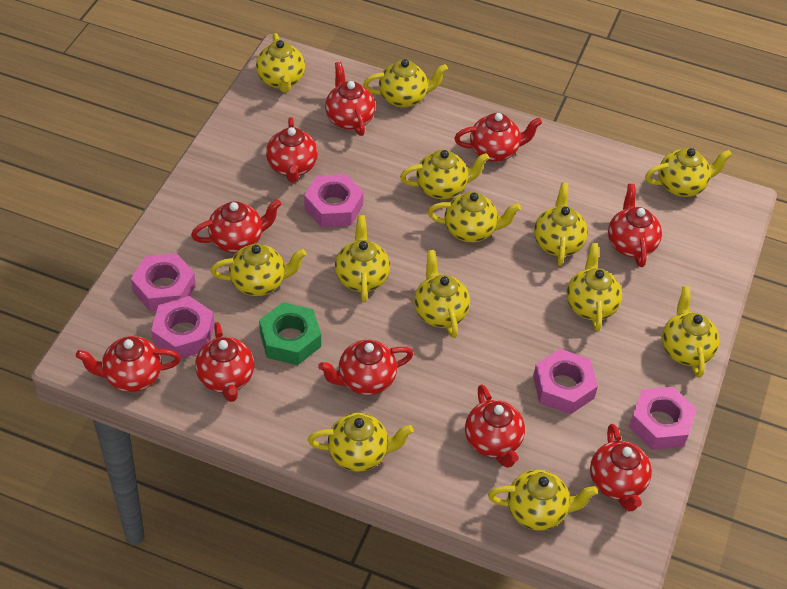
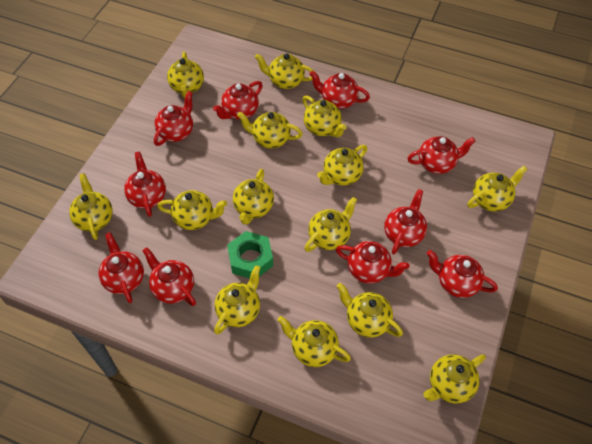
pink nut: 5 -> 0
yellow teapot: 13 -> 14

